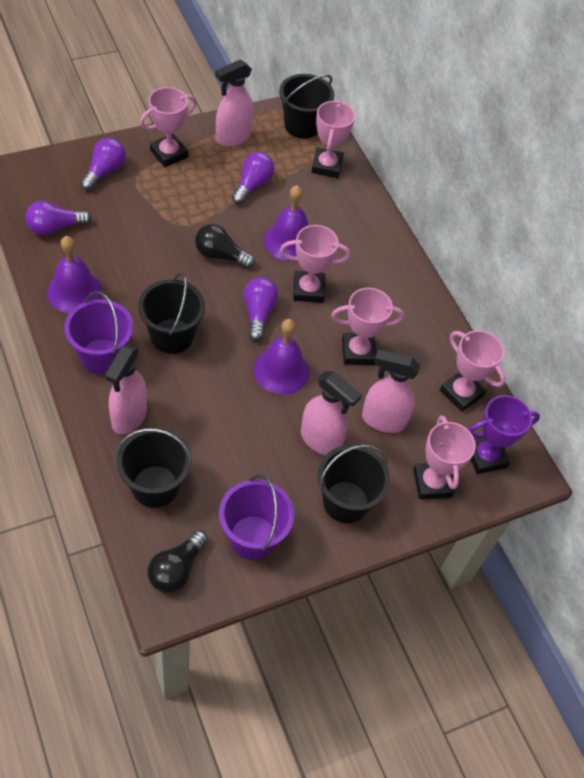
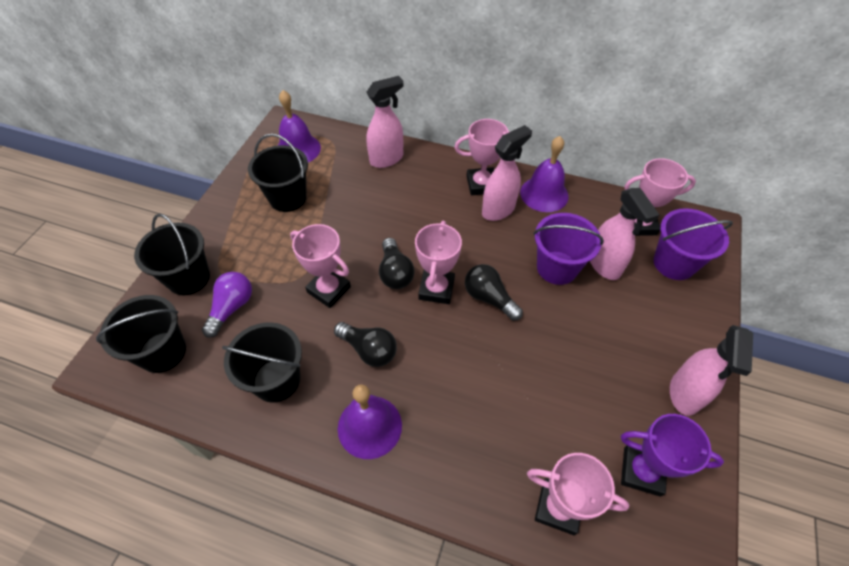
black light bulb: 2 -> 3
pink trophy: 6 -> 5
purple light bulb: 4 -> 1

